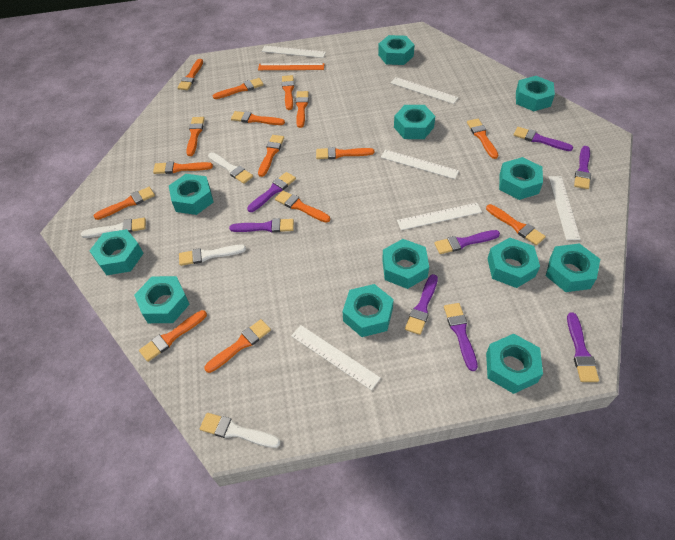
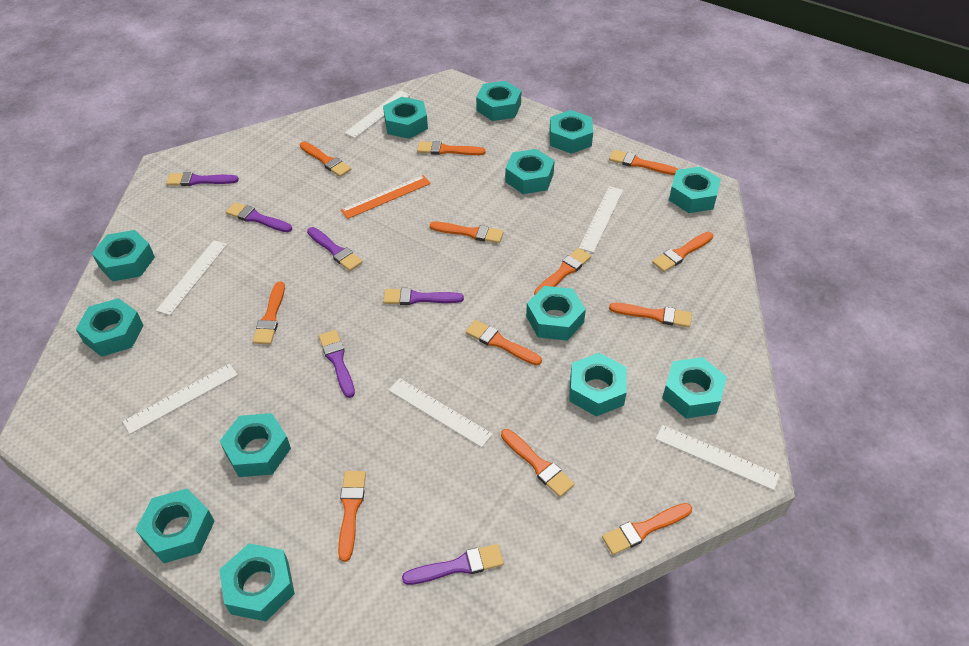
orange brush: 15 -> 12
purple brush: 8 -> 6
turquoise nut: 12 -> 13
white brush: 4 -> 0

